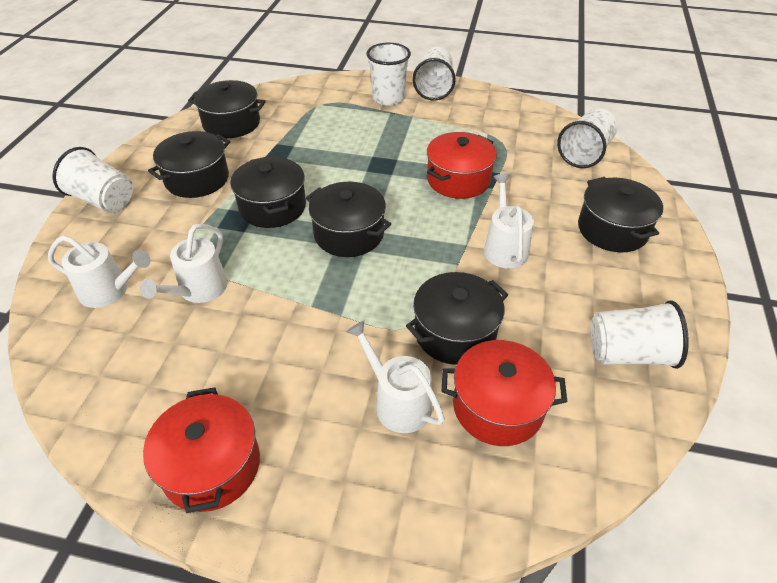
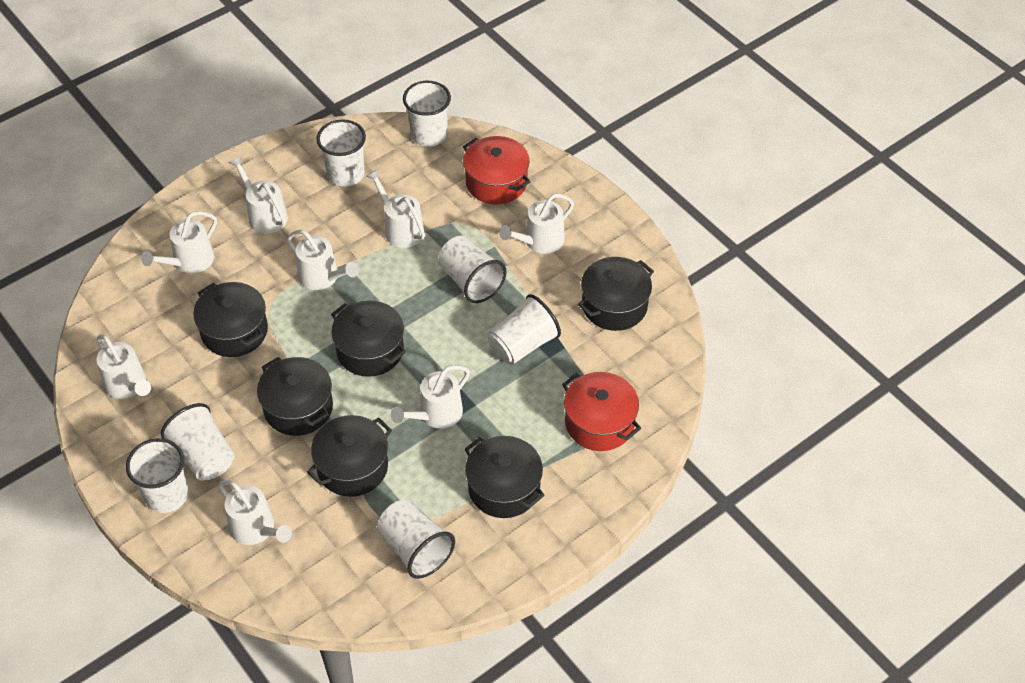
red pot: 3 -> 2
white cup: 5 -> 7
white watering can: 4 -> 8

